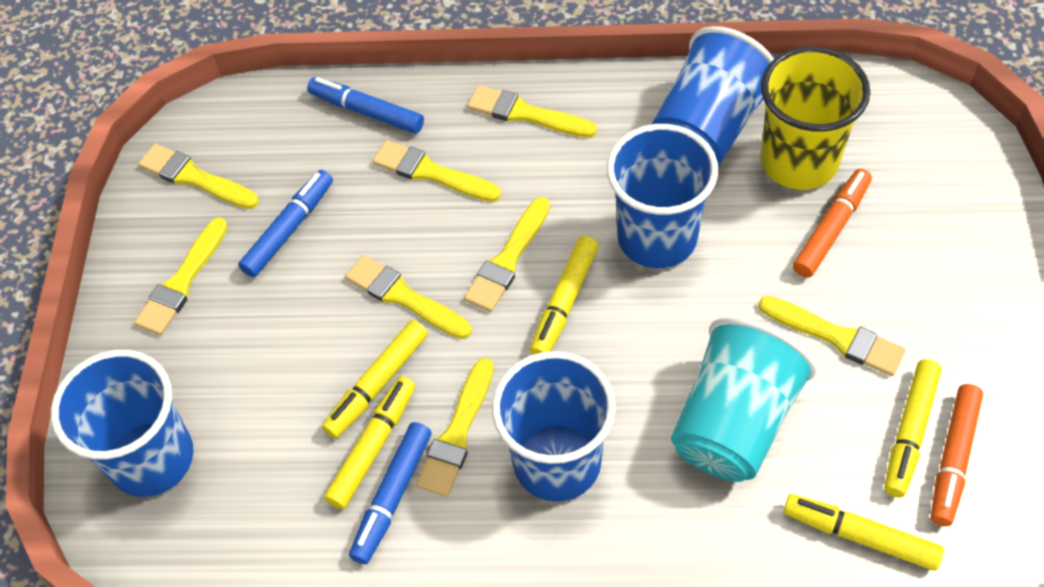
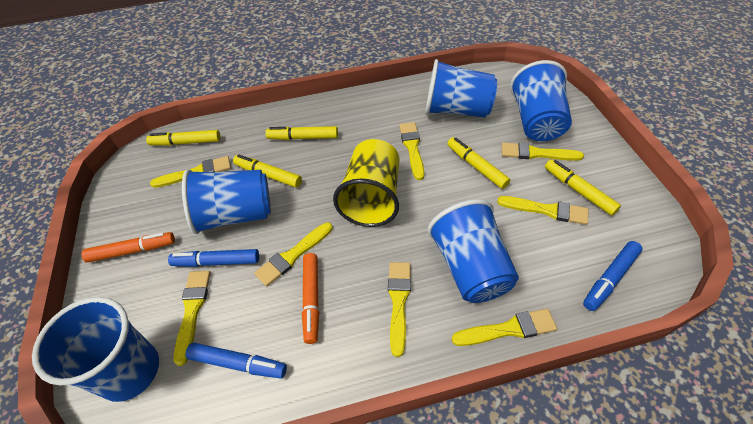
blue cup: 4 -> 5
turquoise cup: 1 -> 0

